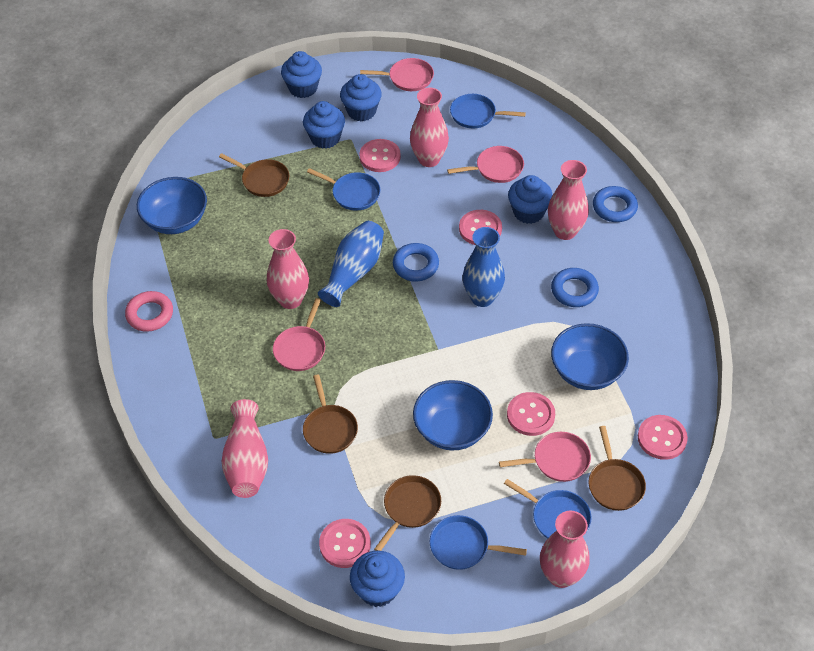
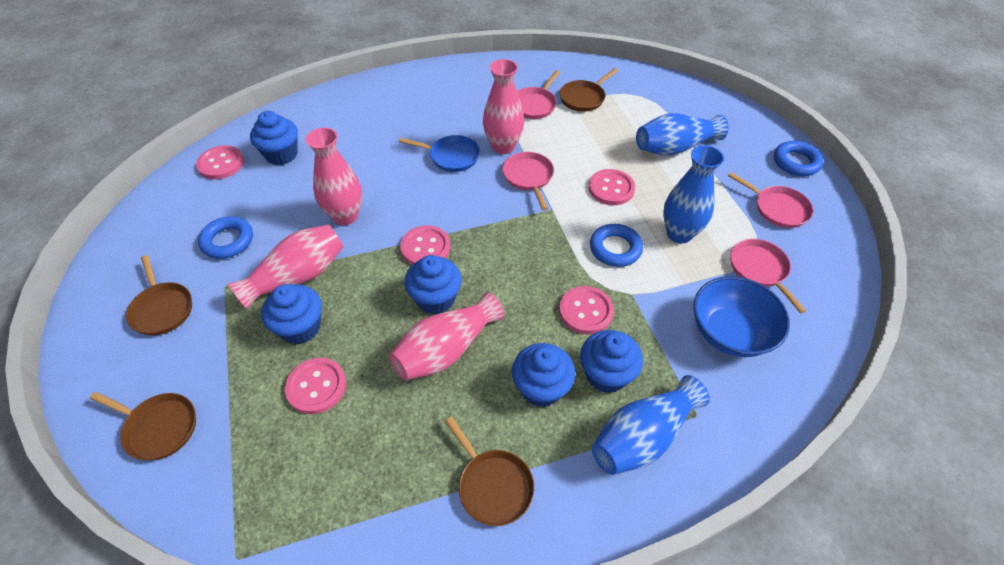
blue bowl: 3 -> 1
blue pan: 4 -> 1
blue vase: 2 -> 3
pink ring: 1 -> 0
pink vase: 5 -> 4

